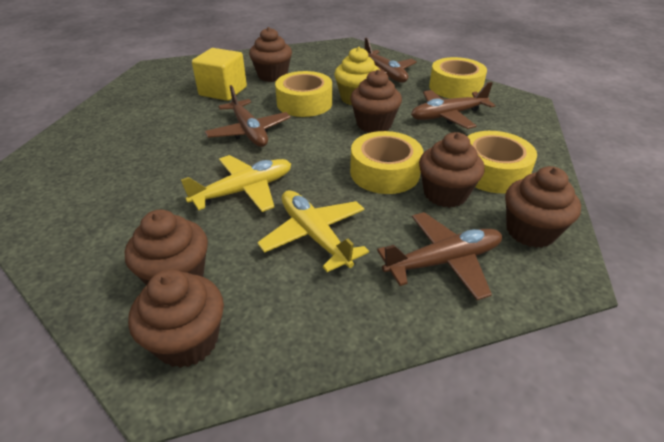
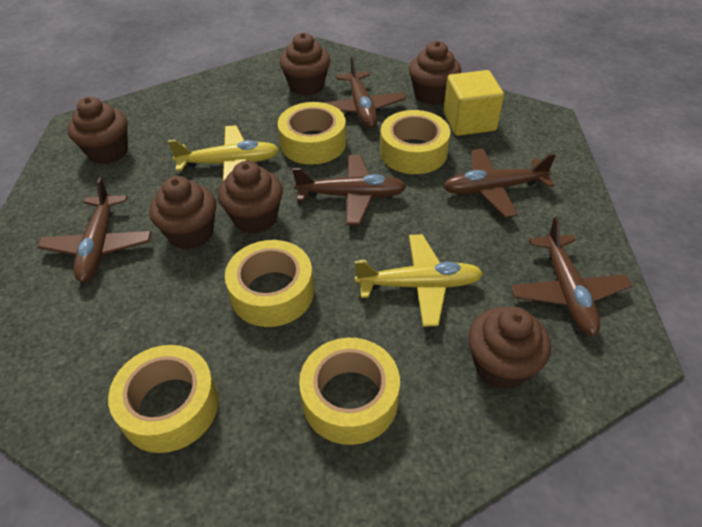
brown plane: 4 -> 5
yellow cupcake: 1 -> 0
yellow tape: 4 -> 5

